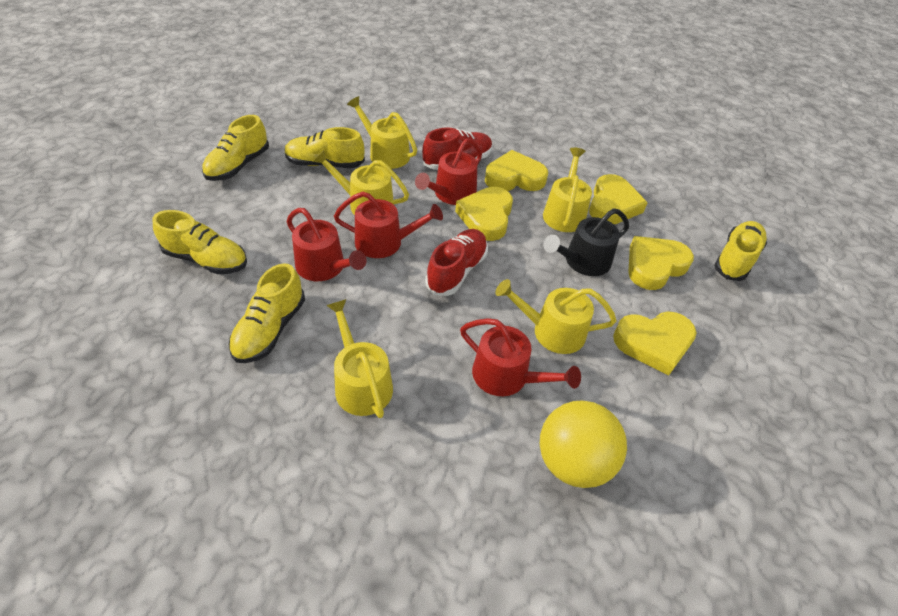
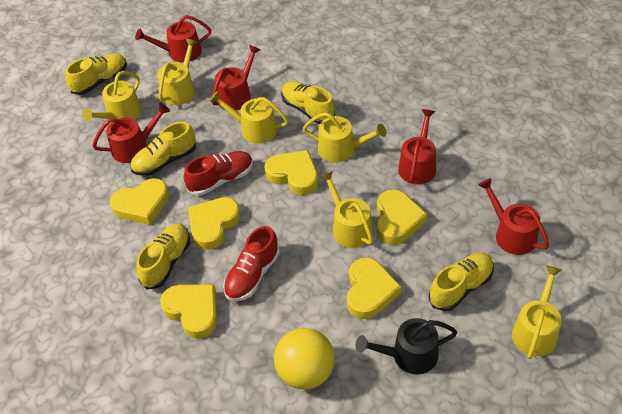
red watering can: 4 -> 5
yellow heart: 5 -> 6
yellow watering can: 5 -> 6

